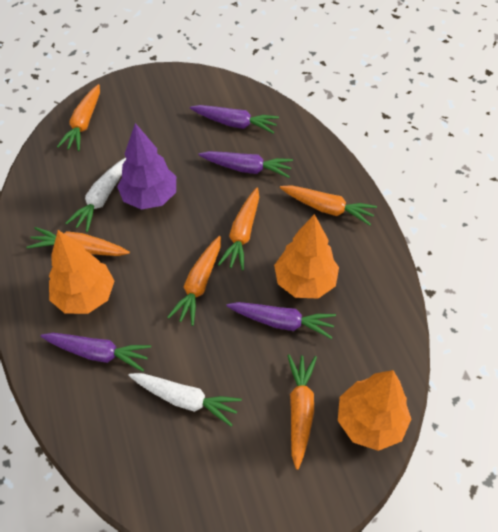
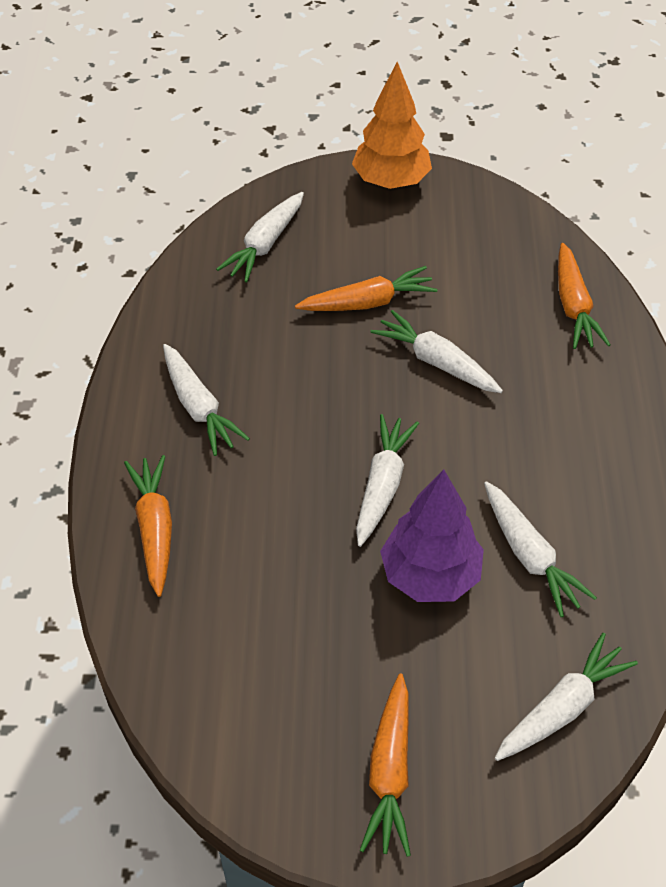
orange carrot: 6 -> 4
orange tree: 3 -> 1
purple carrot: 4 -> 0
white carrot: 2 -> 6

